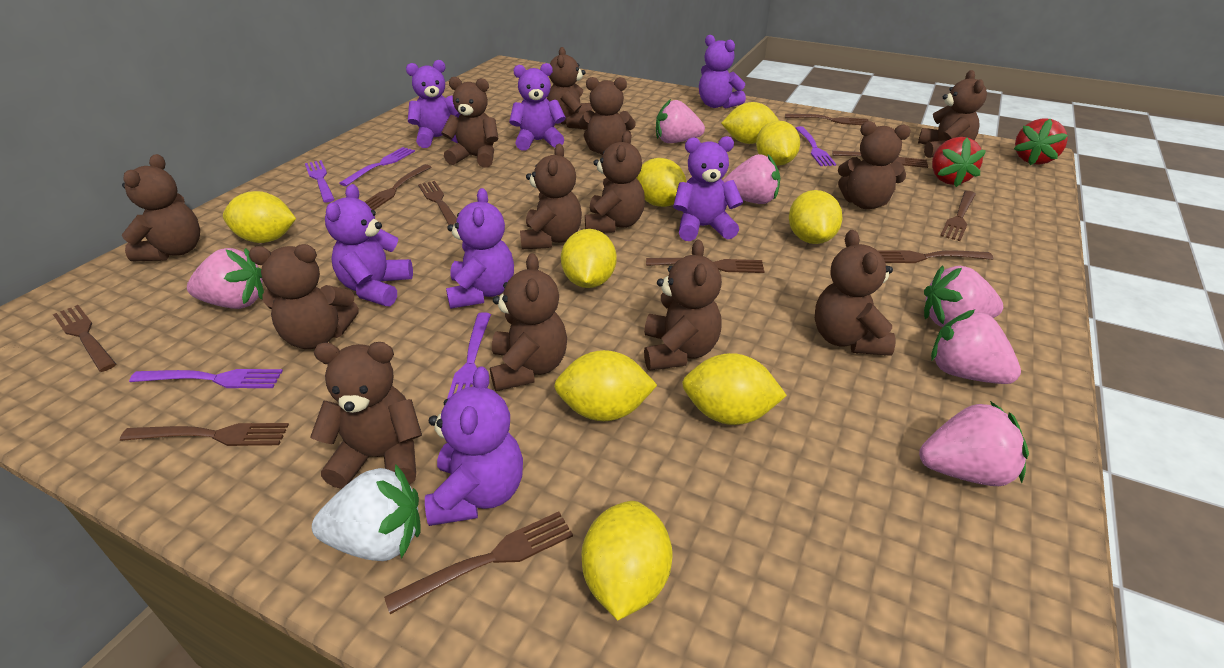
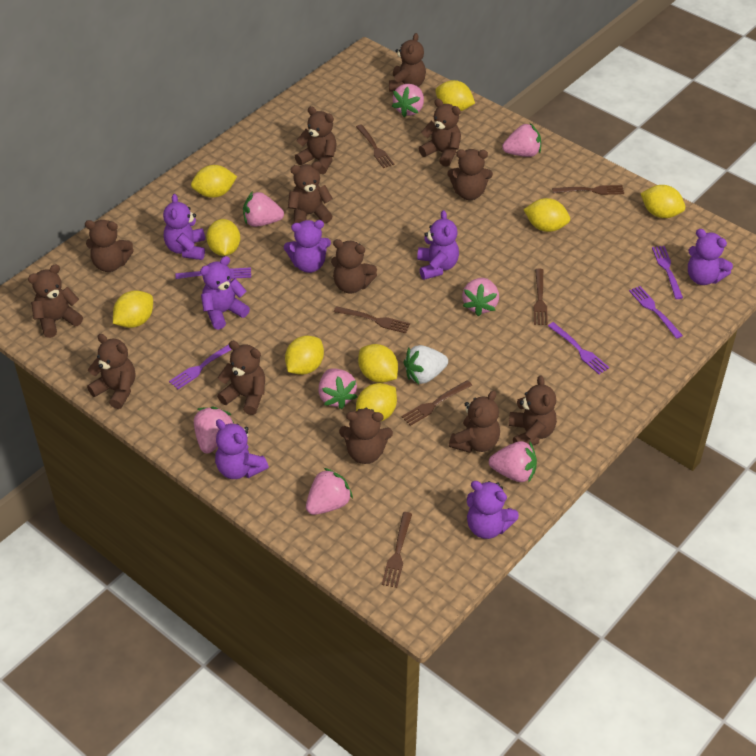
brown fork: 10 -> 6
pink strawberry: 6 -> 8
red strawberry: 2 -> 0

